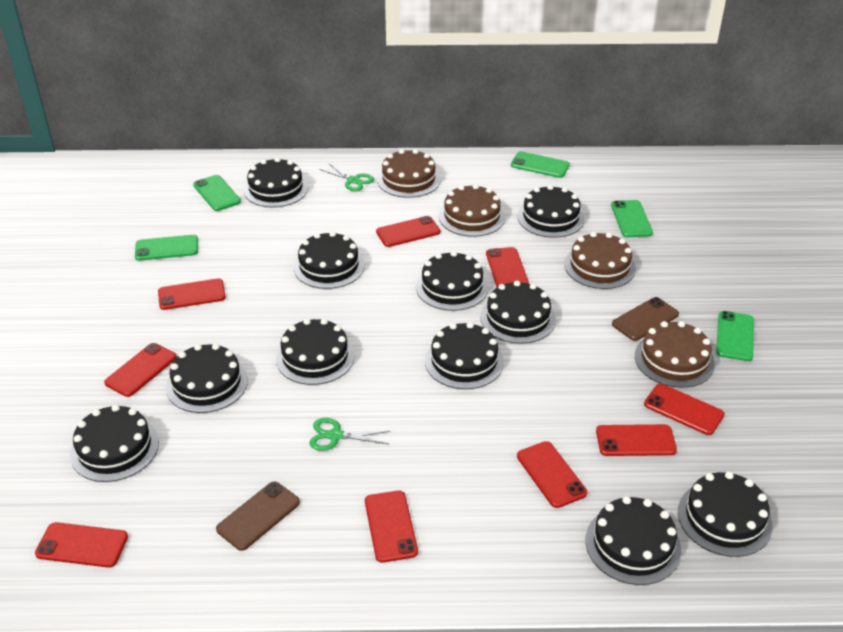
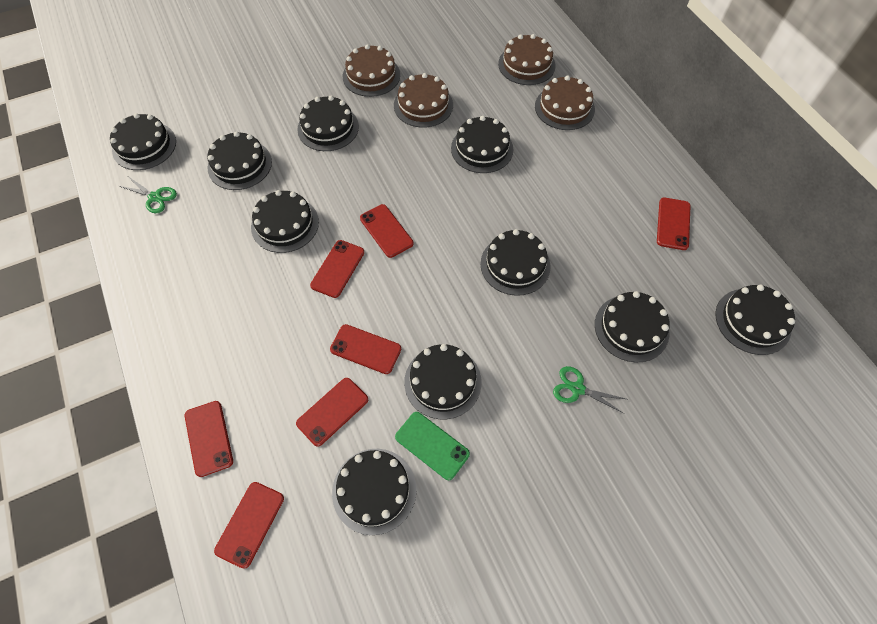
black cake: 11 -> 10
brown phone: 2 -> 0
green phone: 5 -> 1
red phone: 9 -> 7

